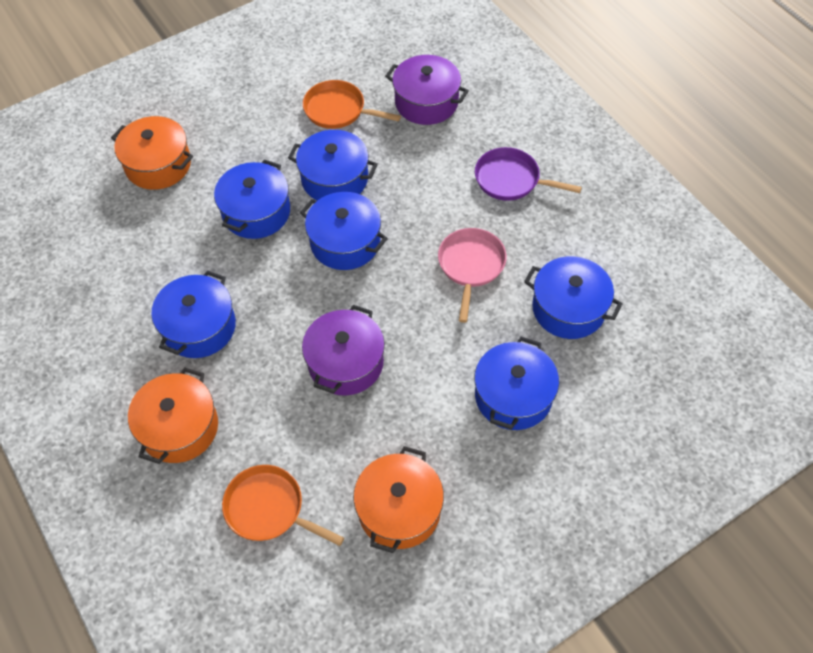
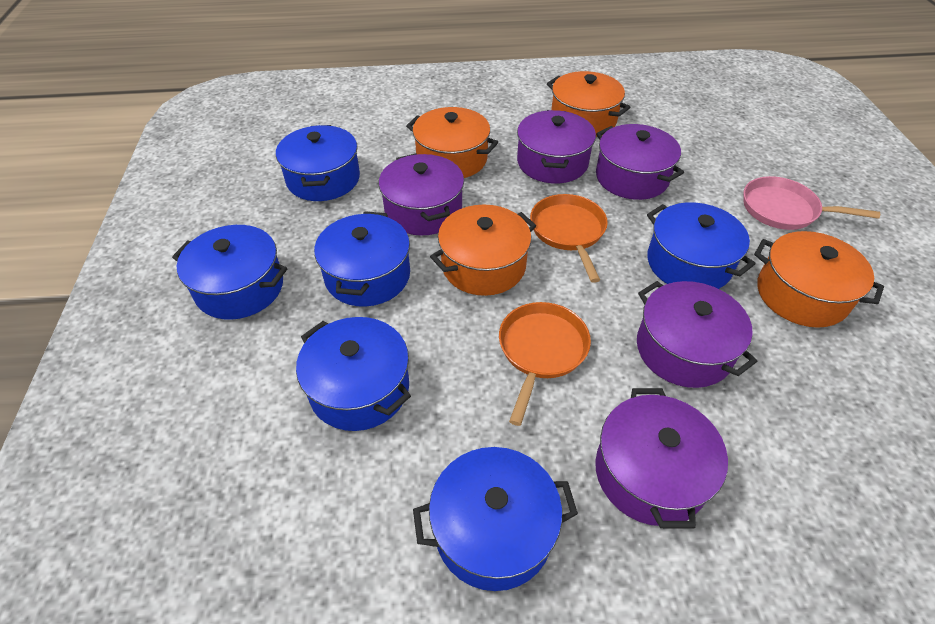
orange pot: 3 -> 4
purple pan: 1 -> 0
purple pot: 2 -> 5

